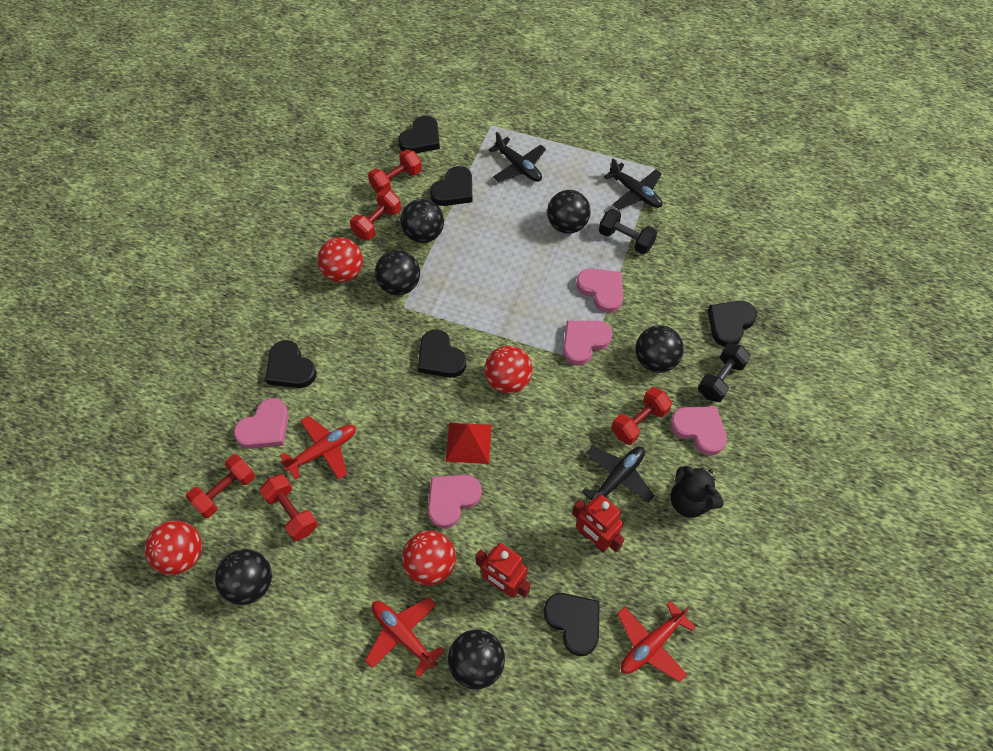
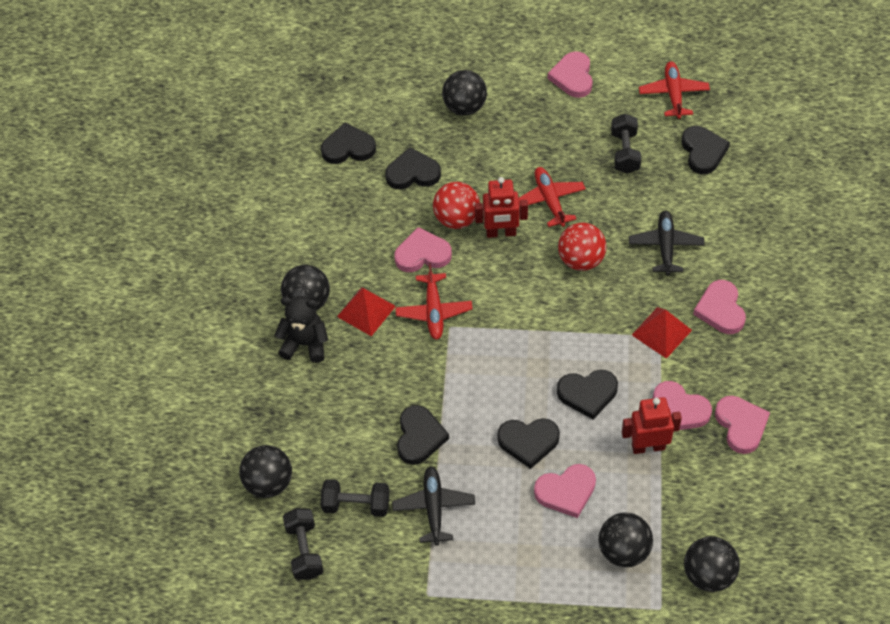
black ball: 6 -> 5
black dumbbell: 2 -> 3
black plane: 3 -> 2
pink heart: 5 -> 6
red ball: 4 -> 2
red dumbbell: 5 -> 0
red pyramid: 1 -> 2

